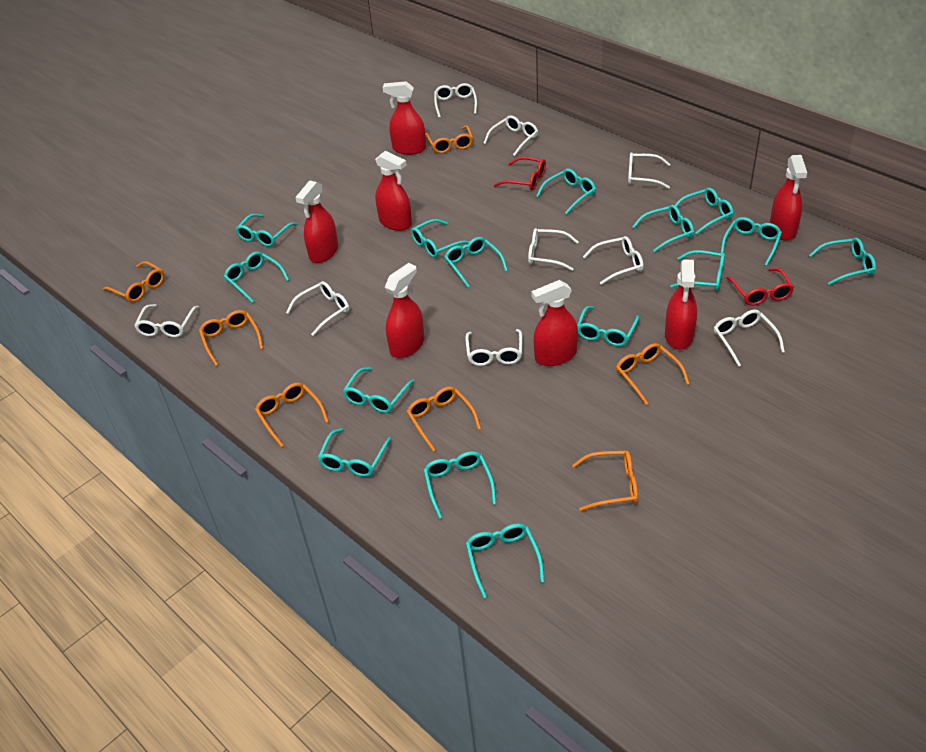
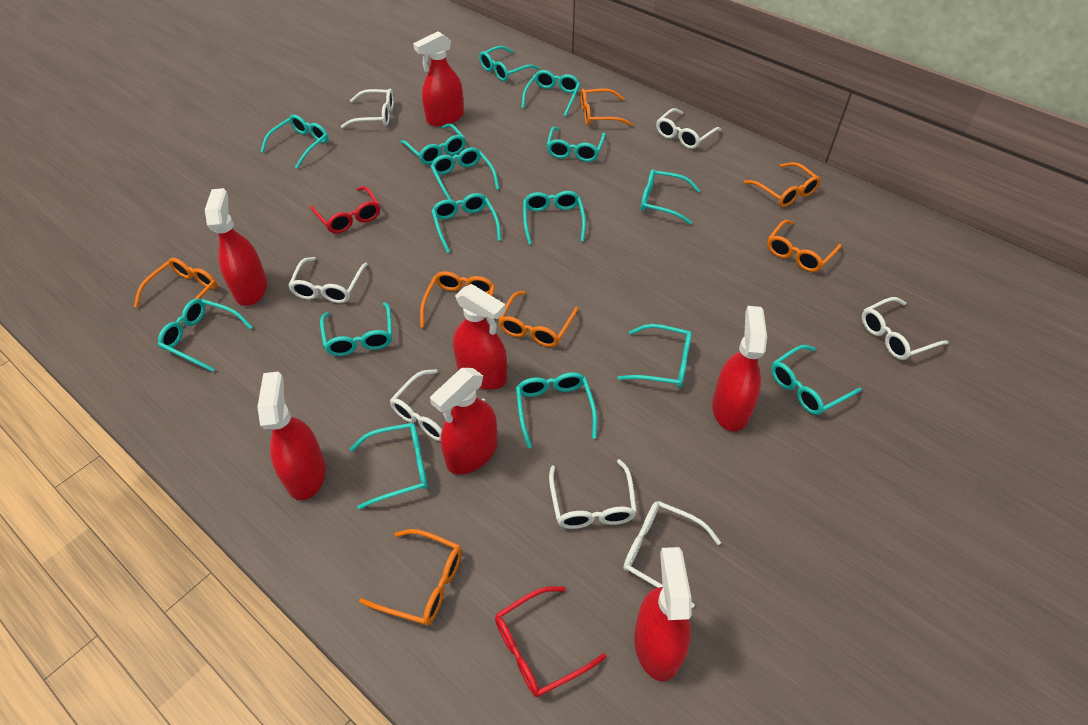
white glasses: 9 -> 7

